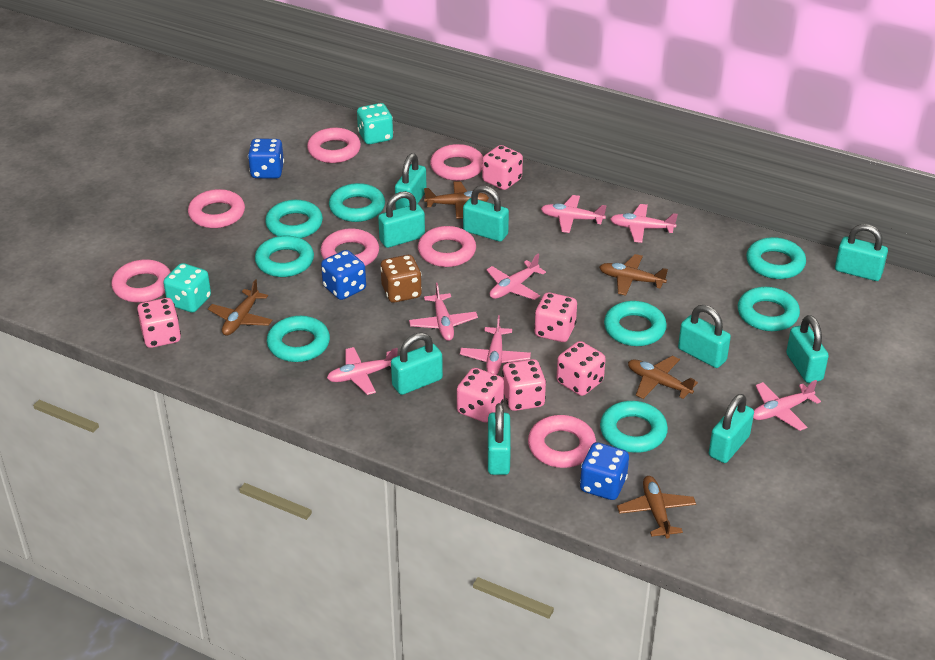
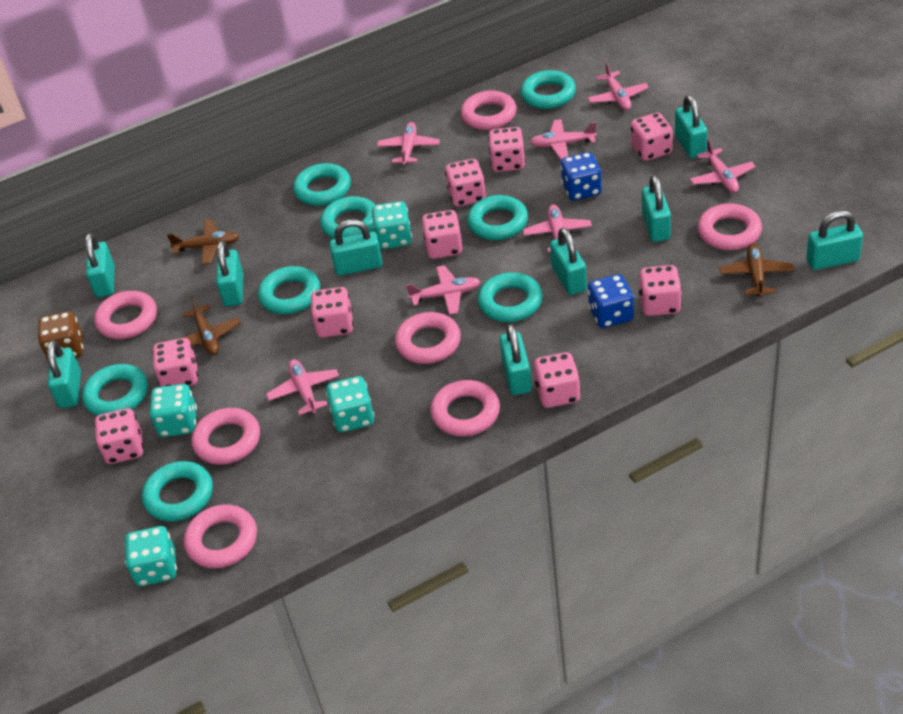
blue dice: 3 -> 2
brown plane: 5 -> 3
pink dice: 6 -> 9
turquoise dice: 2 -> 4

